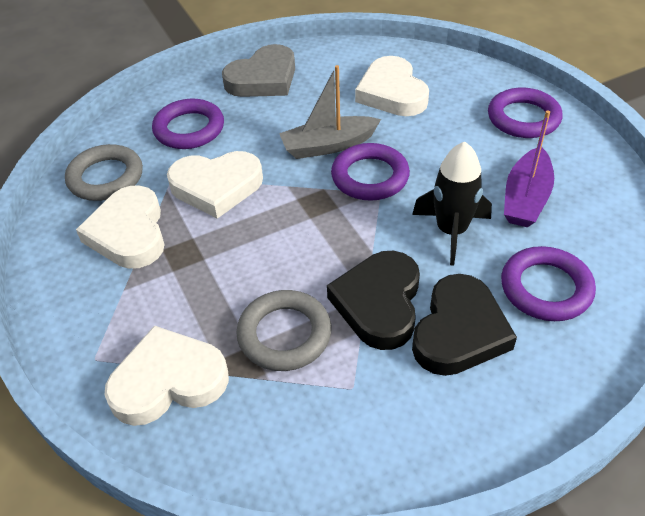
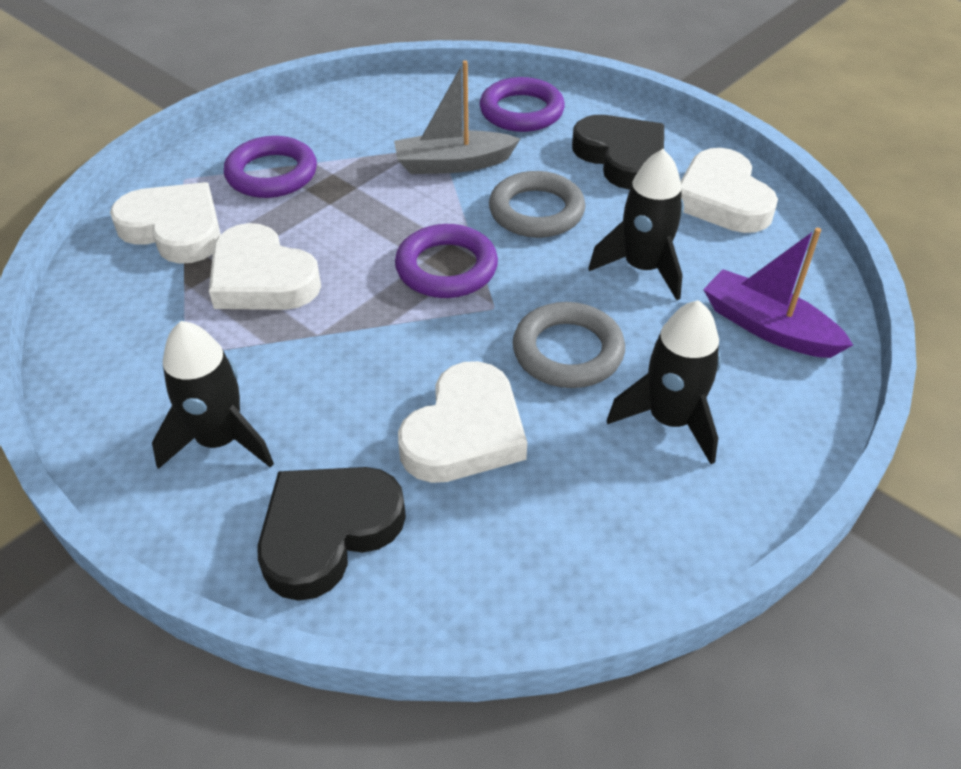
black rocket: 1 -> 3
grey heart: 1 -> 0
purple ring: 4 -> 3

